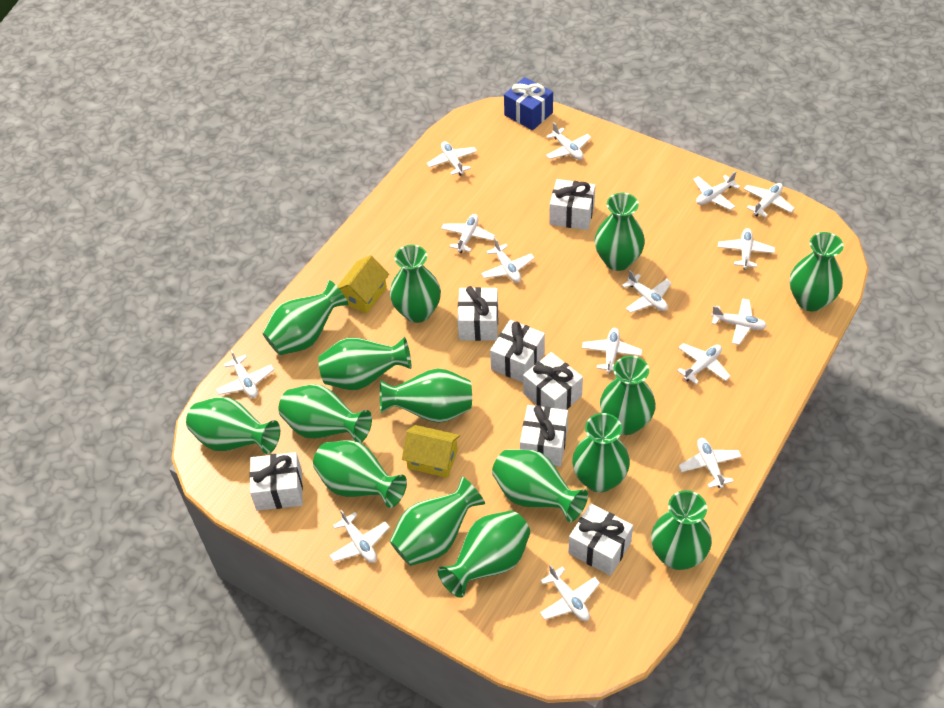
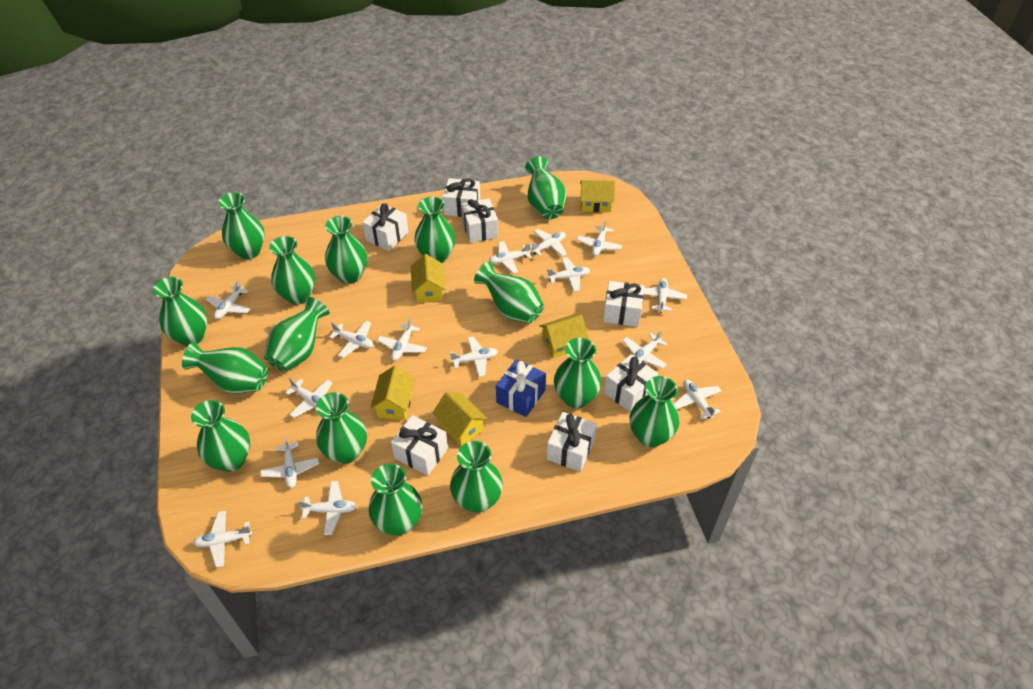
yellow house: 2 -> 5

